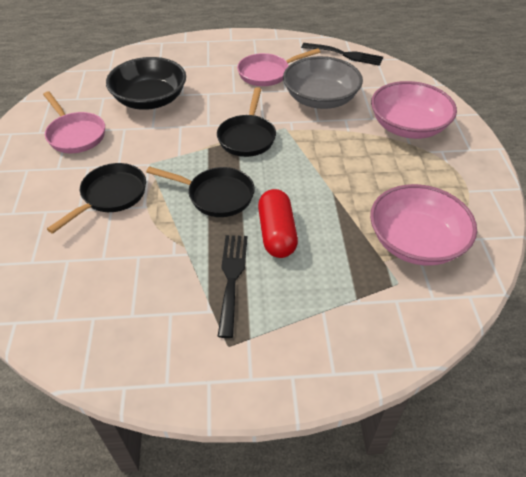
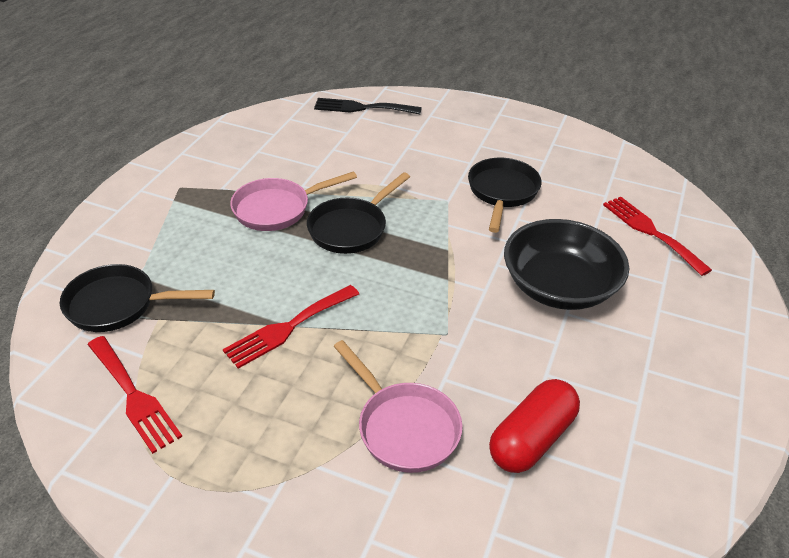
black fork: 2 -> 1
grey bowl: 1 -> 0
pink bowl: 2 -> 0
red fork: 0 -> 3

